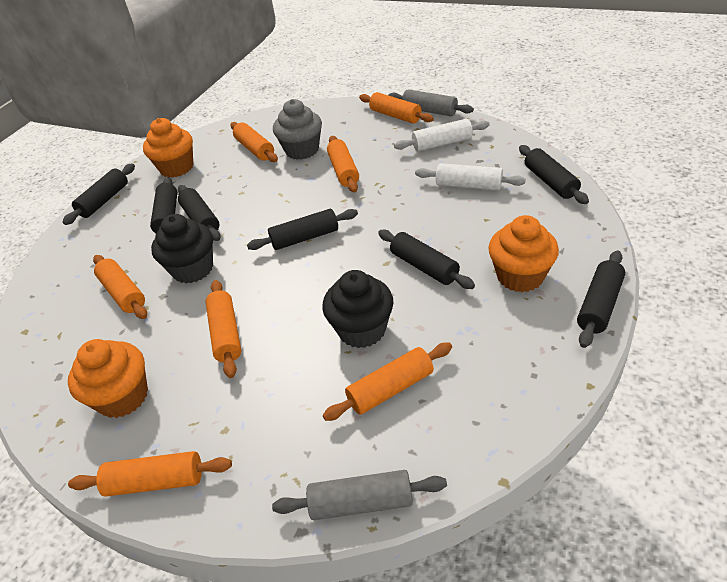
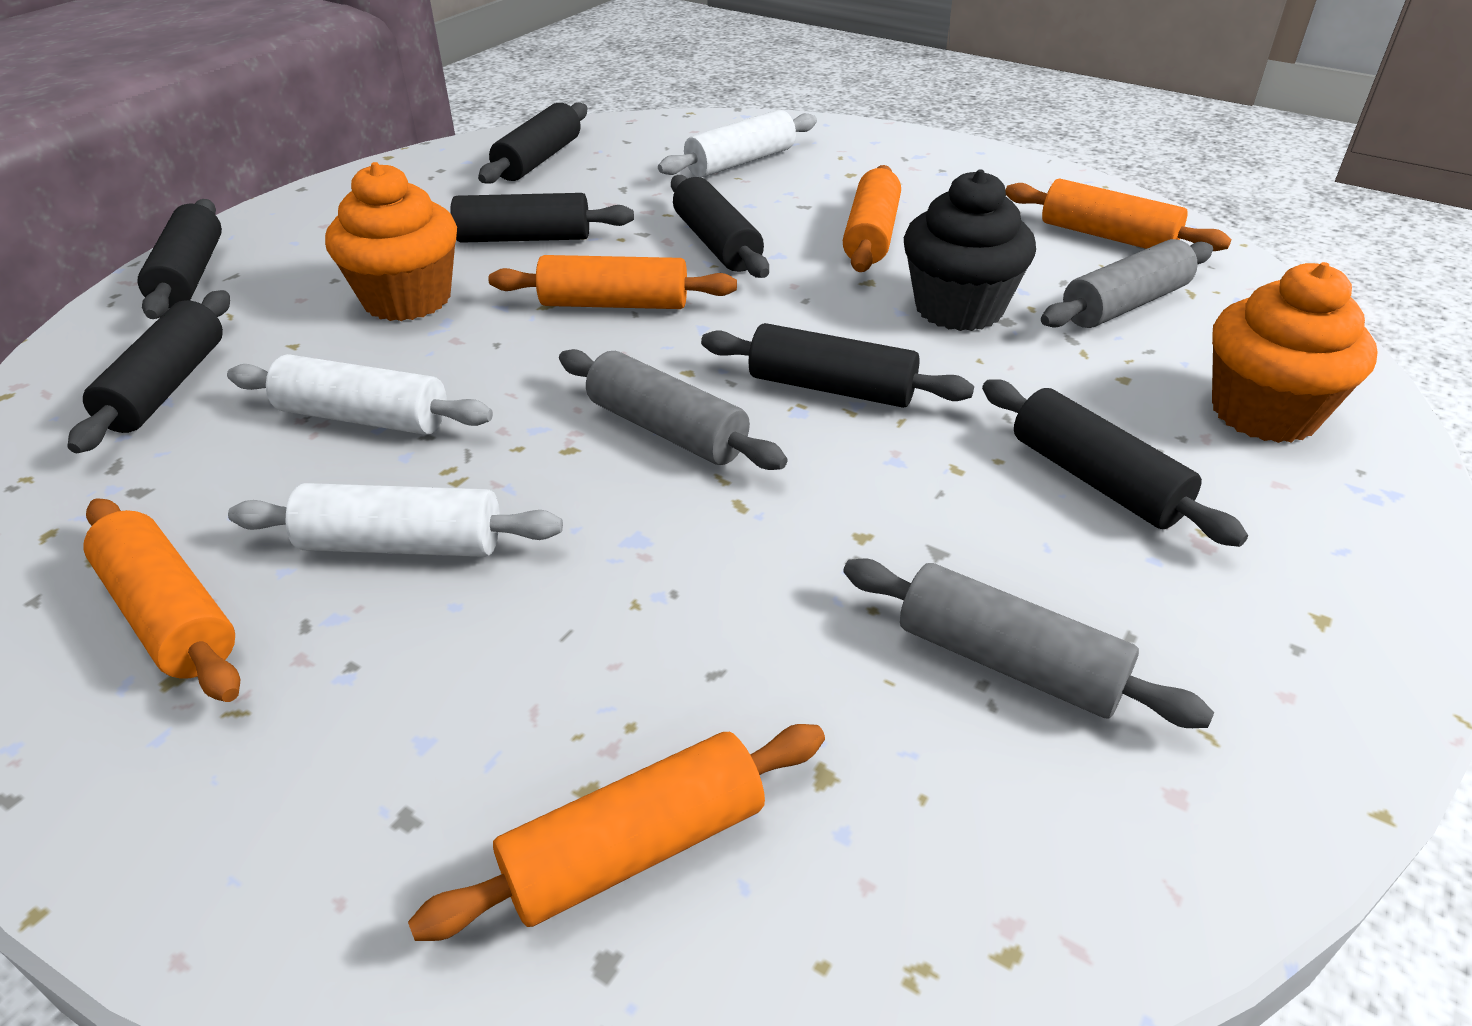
black cupcake: 2 -> 1
grey cupcake: 1 -> 0
grey rolling pin: 2 -> 3
orange cupcake: 3 -> 2
orange rolling pin: 7 -> 5
white rolling pin: 2 -> 3

